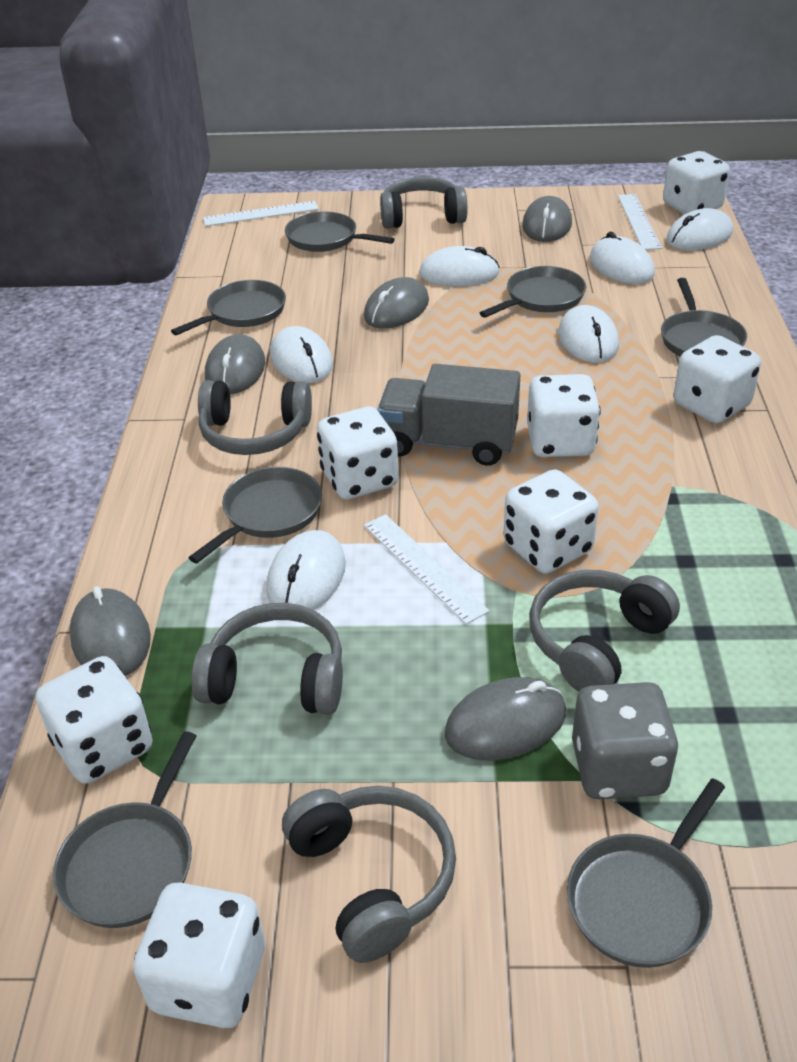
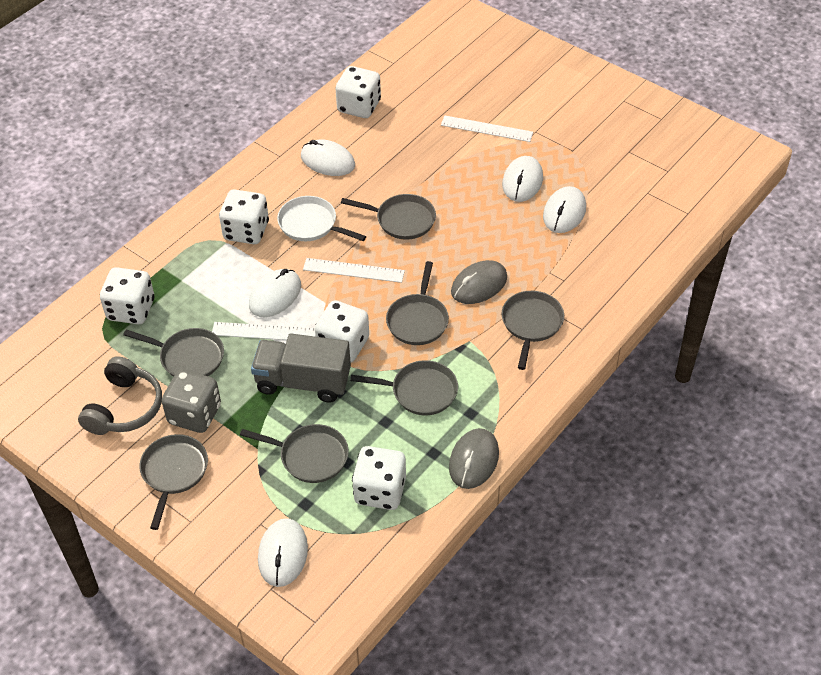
grey headphones: 5 -> 1
grey mouse: 5 -> 2
white dice: 7 -> 5
white mouse: 6 -> 5
white pan: 0 -> 1

